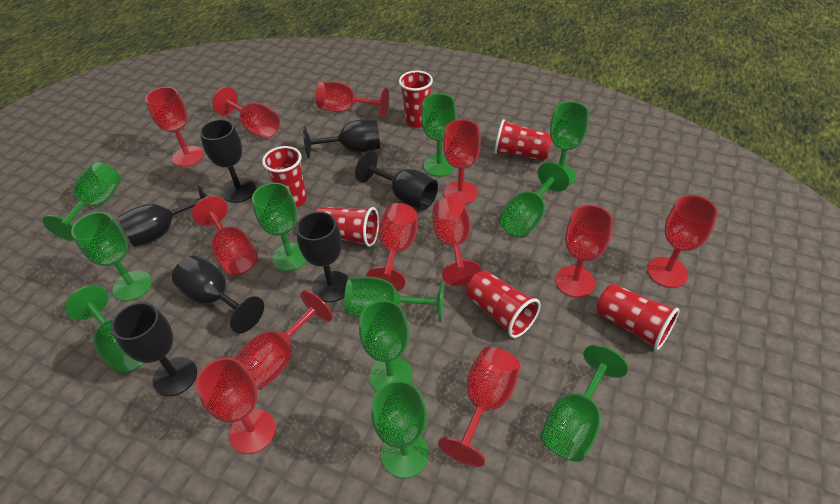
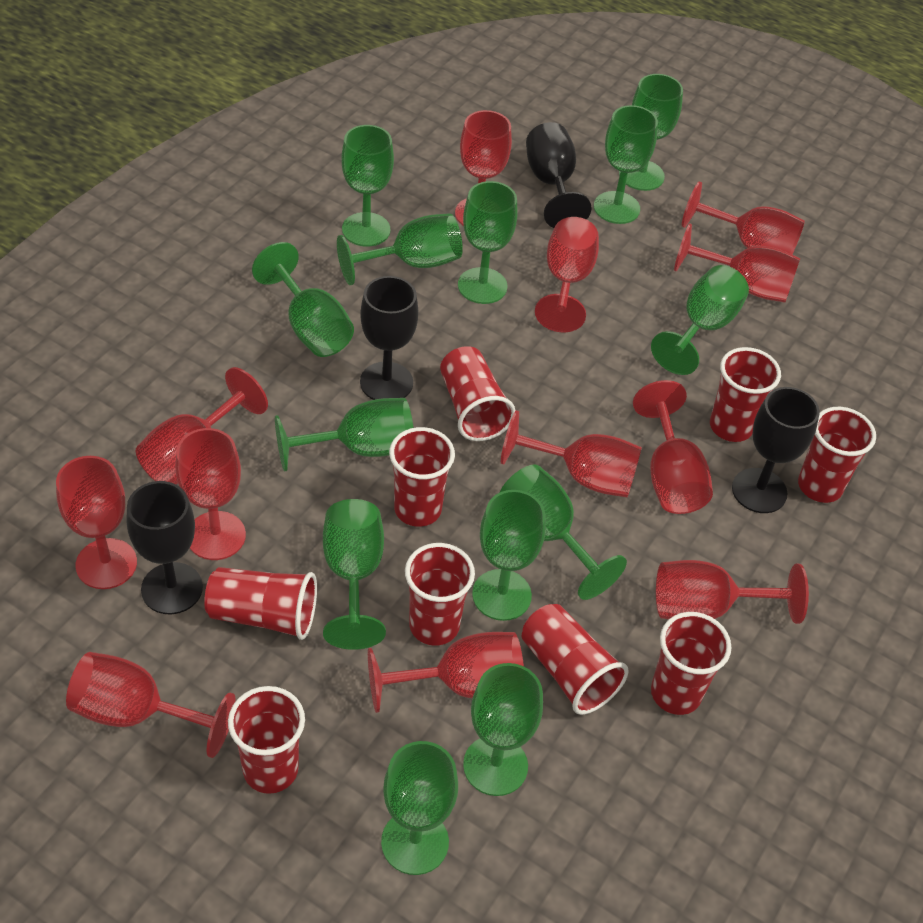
black goblet: 7 -> 4
green goblet: 11 -> 13
red cup: 6 -> 9

